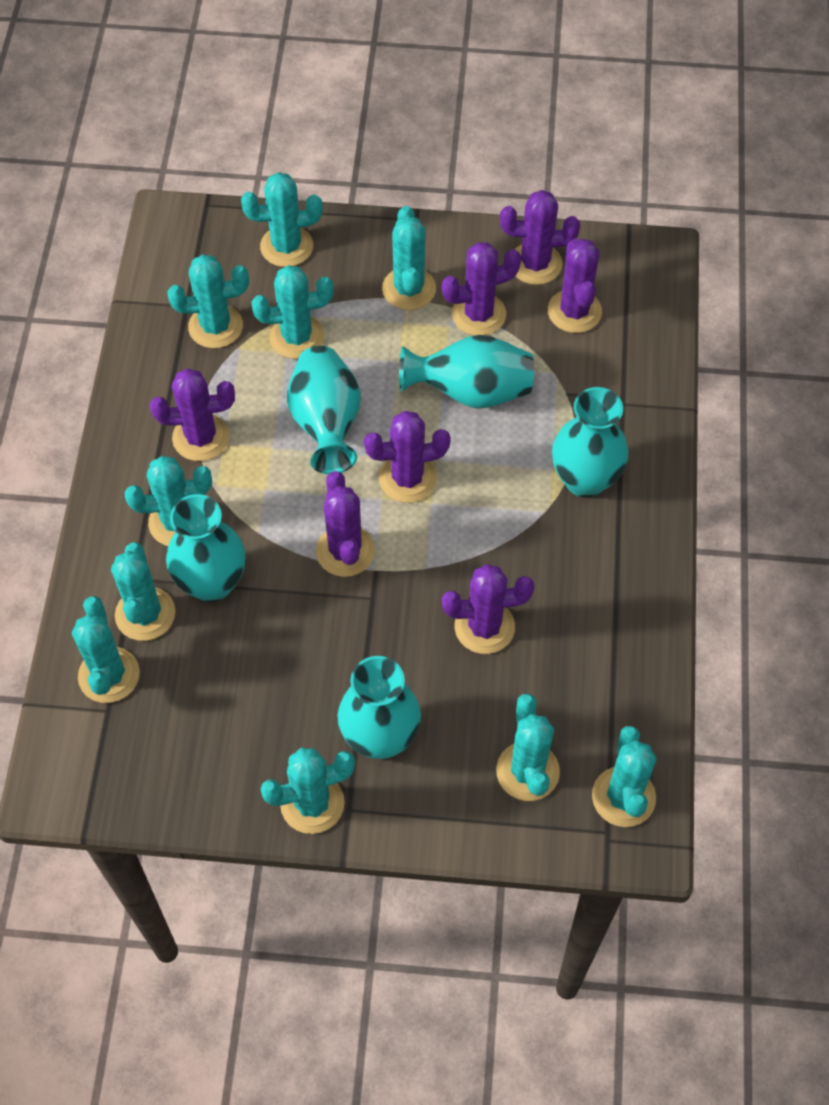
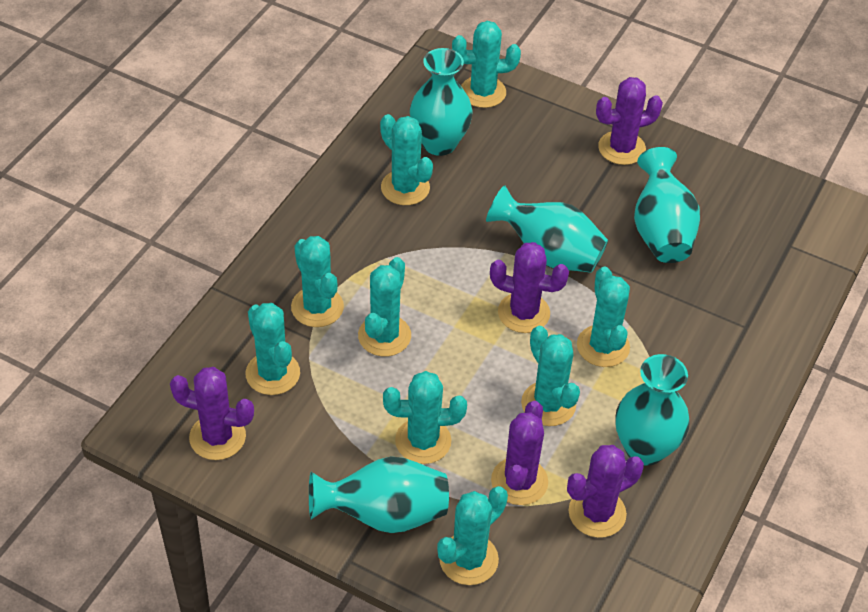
purple cactus: 7 -> 5
turquoise cactus: 10 -> 9

